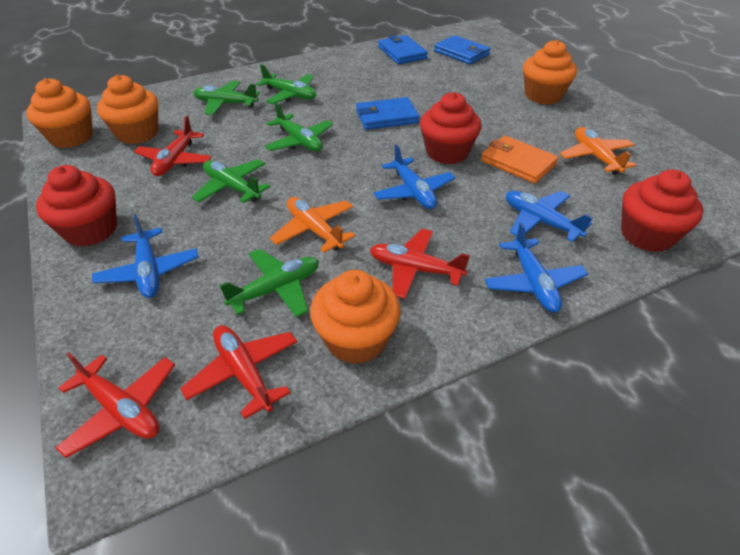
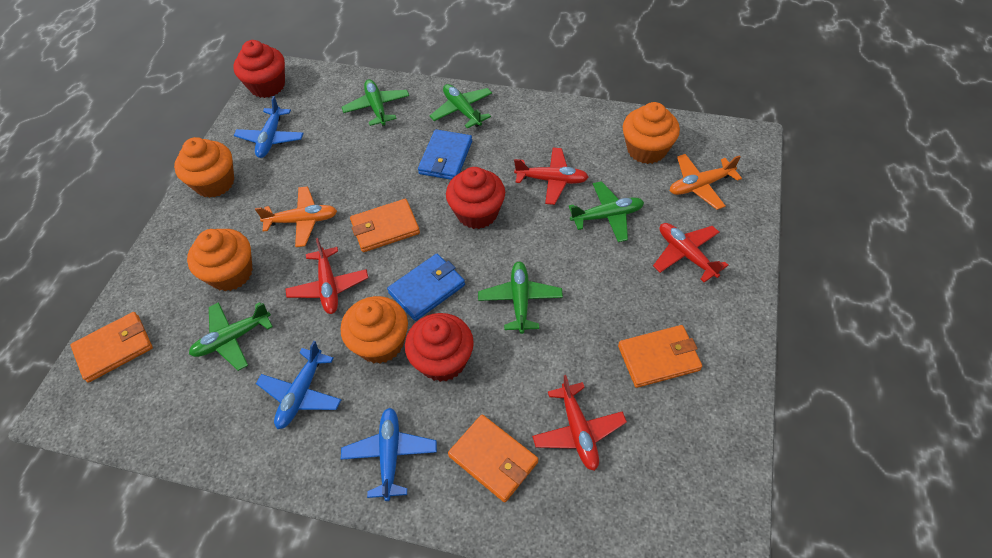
blue plane: 4 -> 3
blue wallet: 3 -> 2
orange wallet: 1 -> 4

